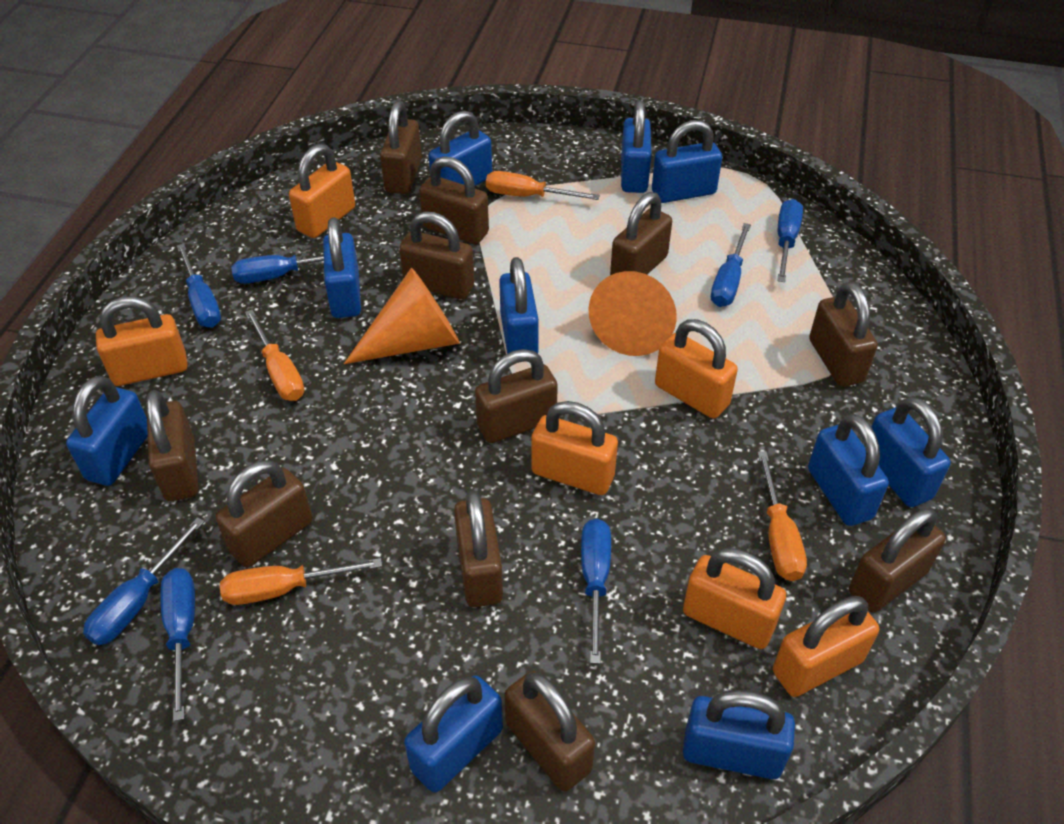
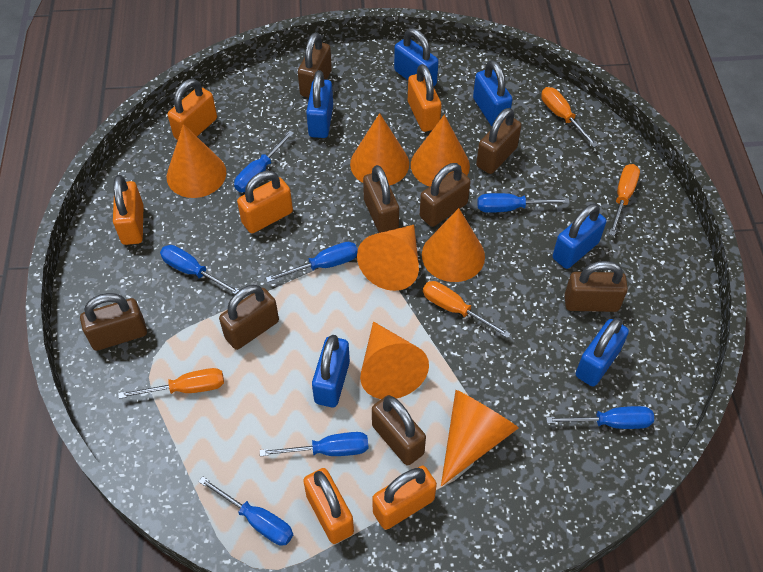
blue padlock: 10 -> 6
brown padlock: 11 -> 8
orange cone: 2 -> 7

